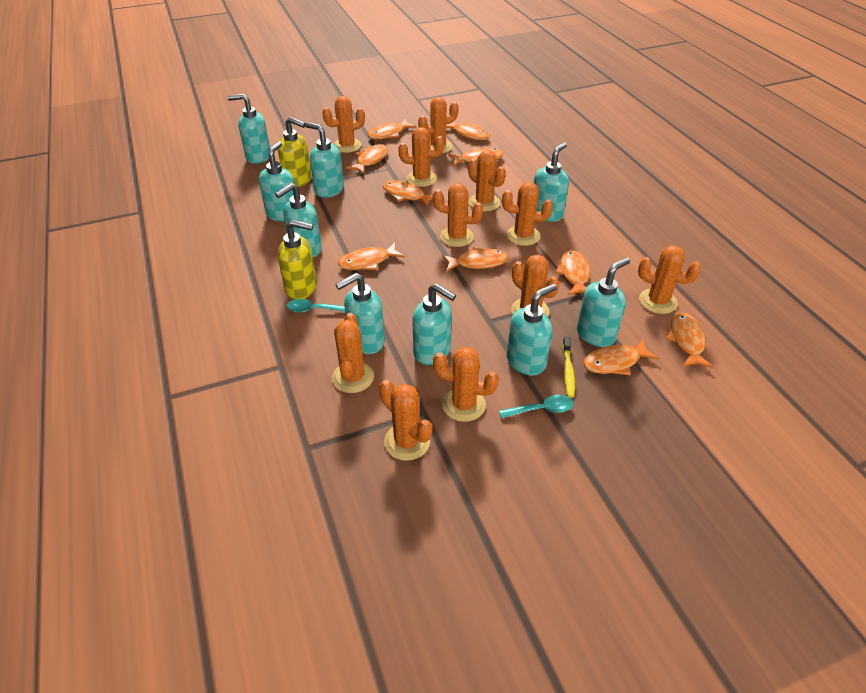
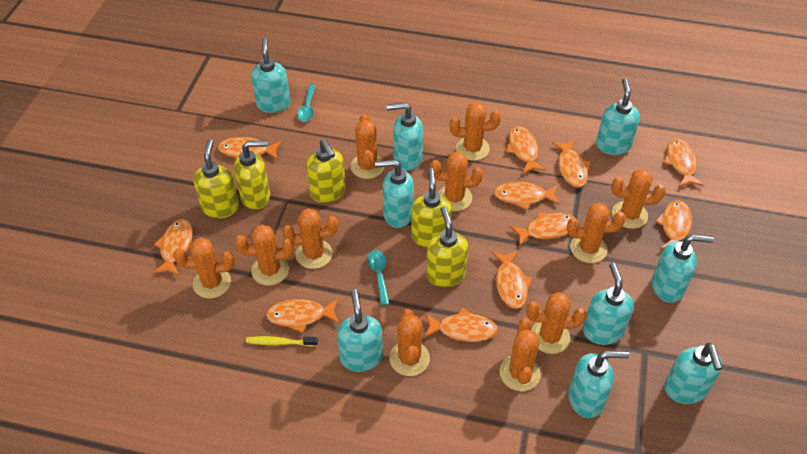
orange fish: 10 -> 11
yellow soap dispenser: 2 -> 5

